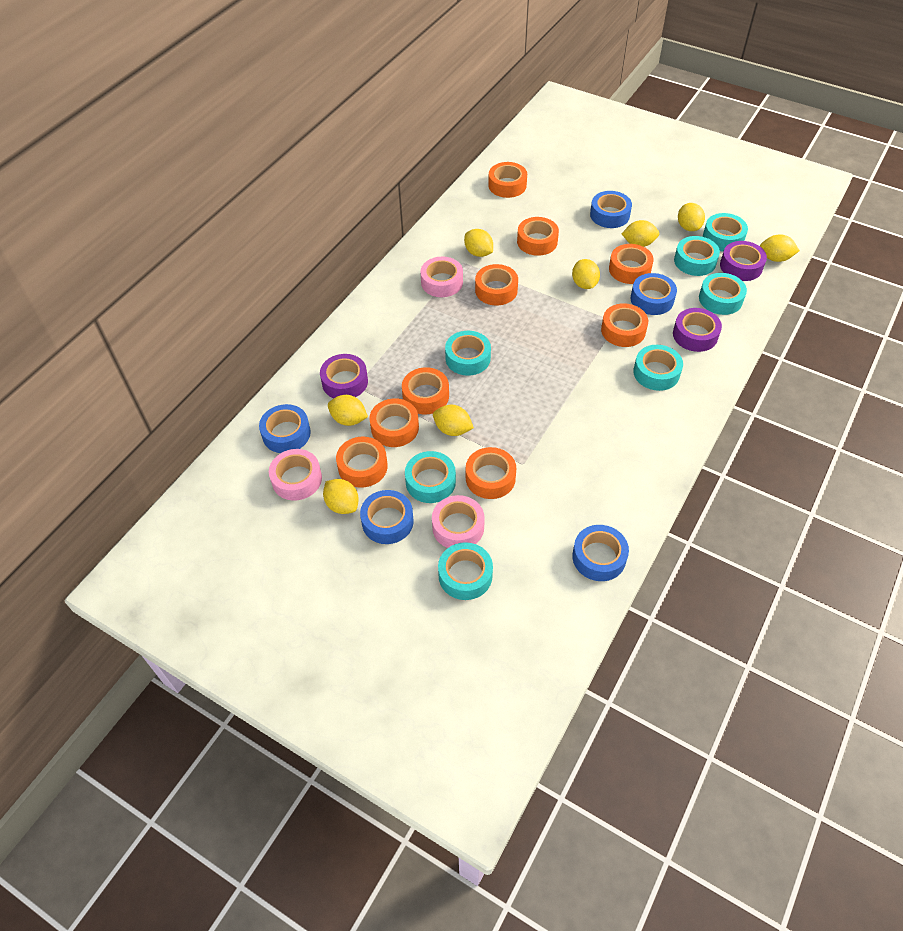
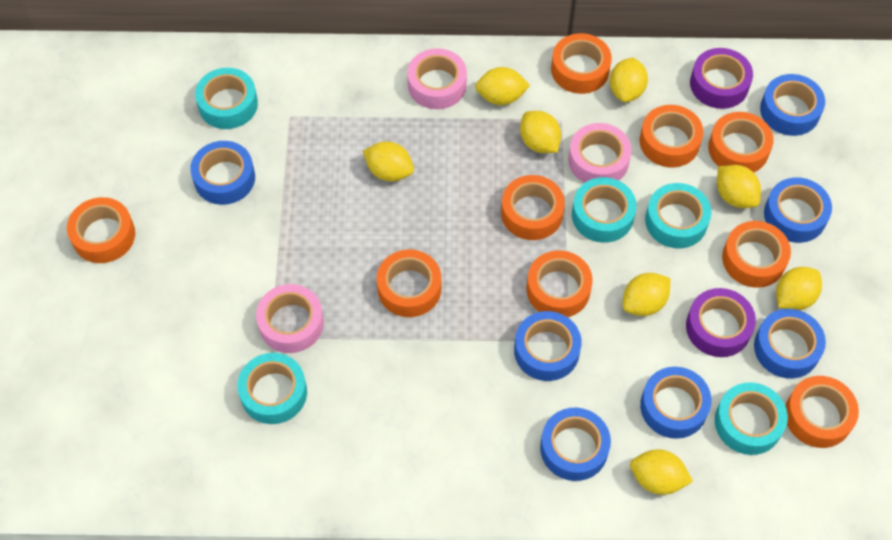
blue tape: 5 -> 7
purple tape: 3 -> 2
turquoise tape: 7 -> 5

